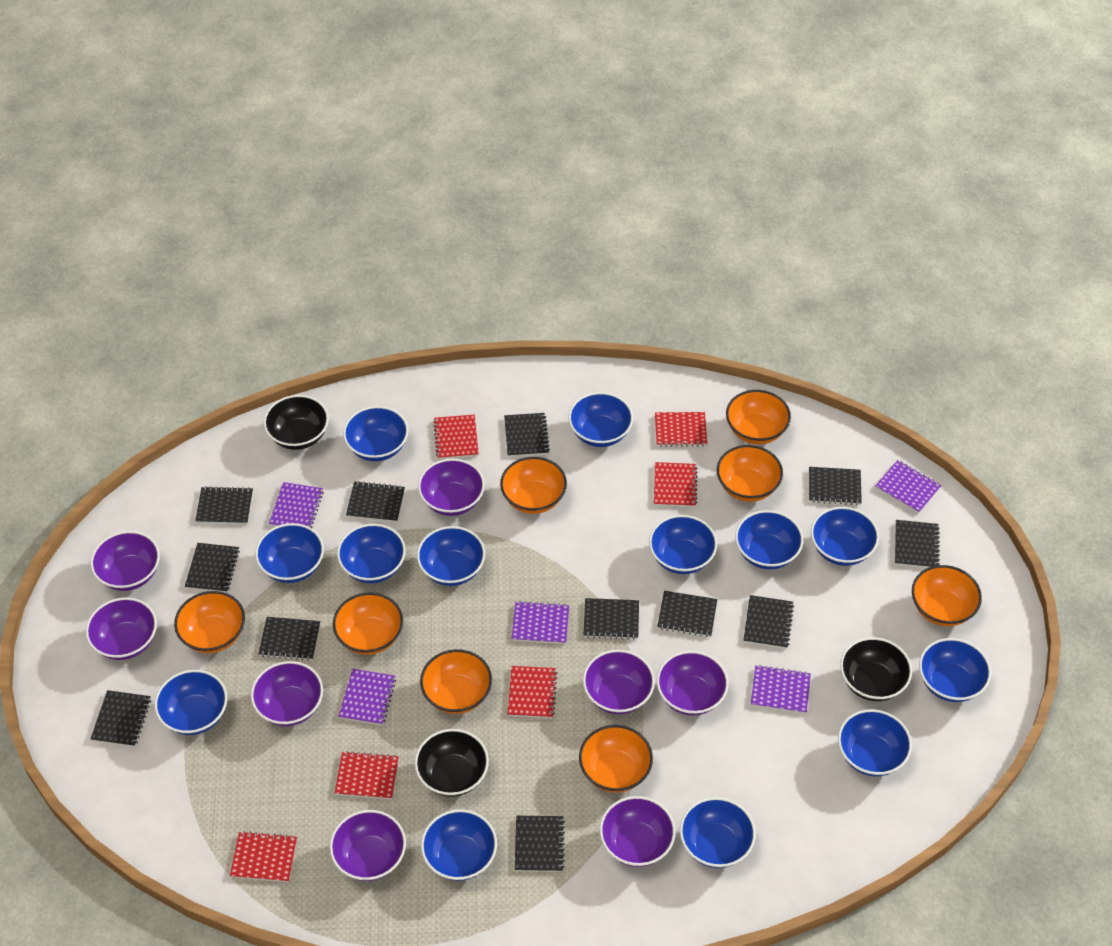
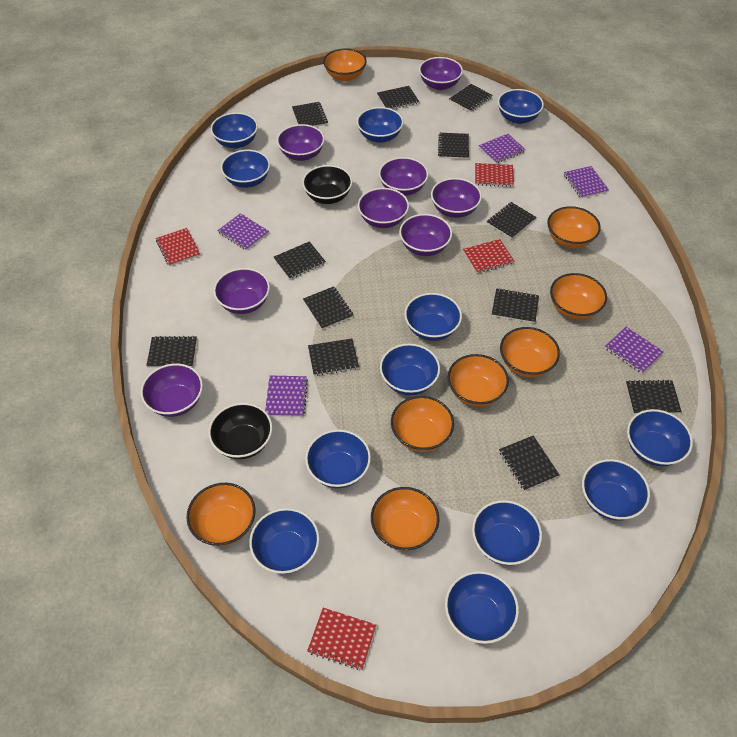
black bowl: 3 -> 2
blue bowl: 13 -> 12
red notebook: 6 -> 4

